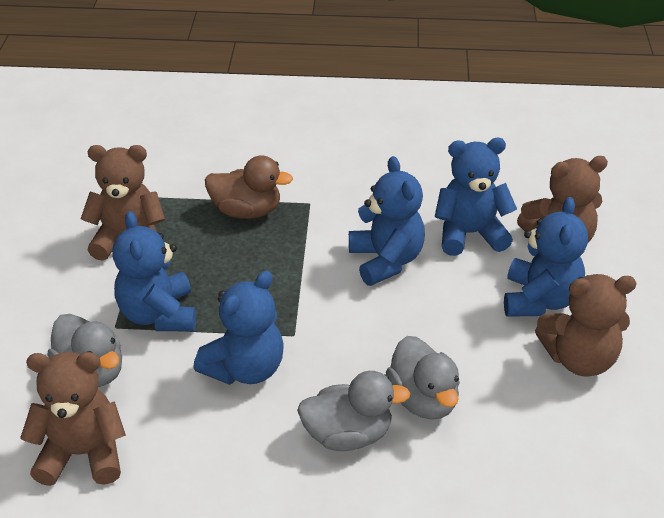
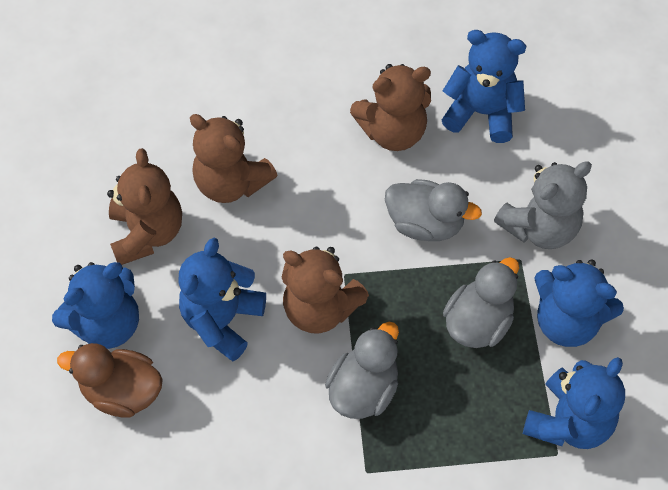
grey teddy bear: 0 -> 1

